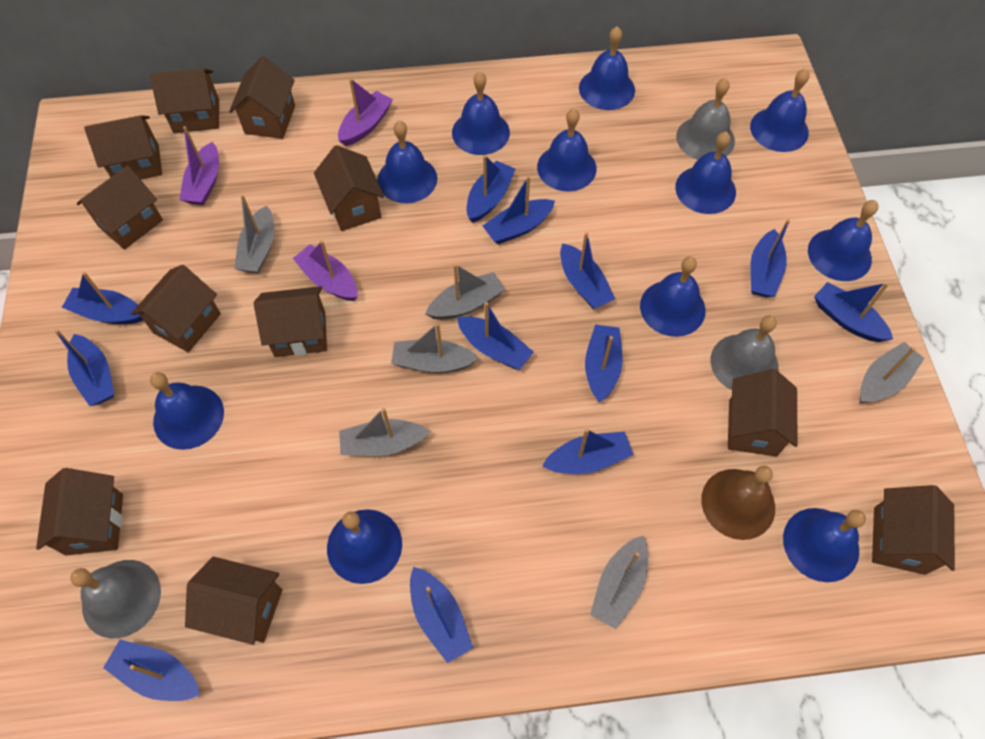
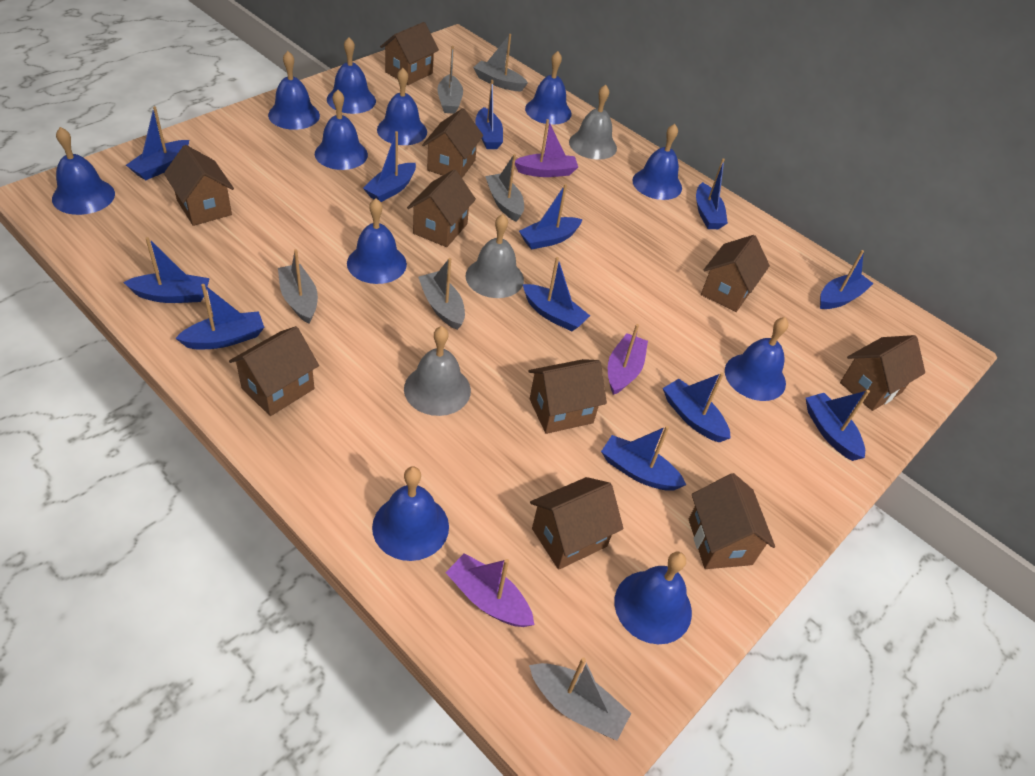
brown bell: 1 -> 0
brown house: 11 -> 10

